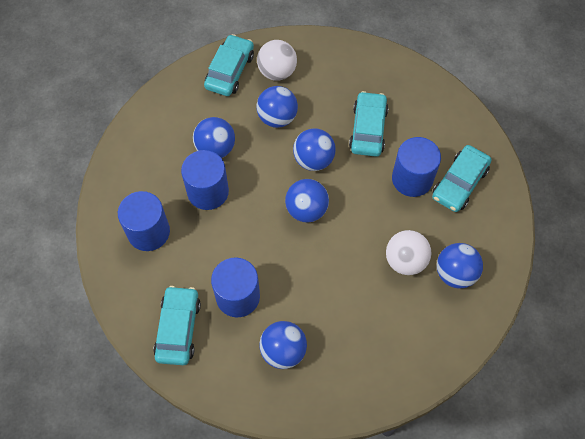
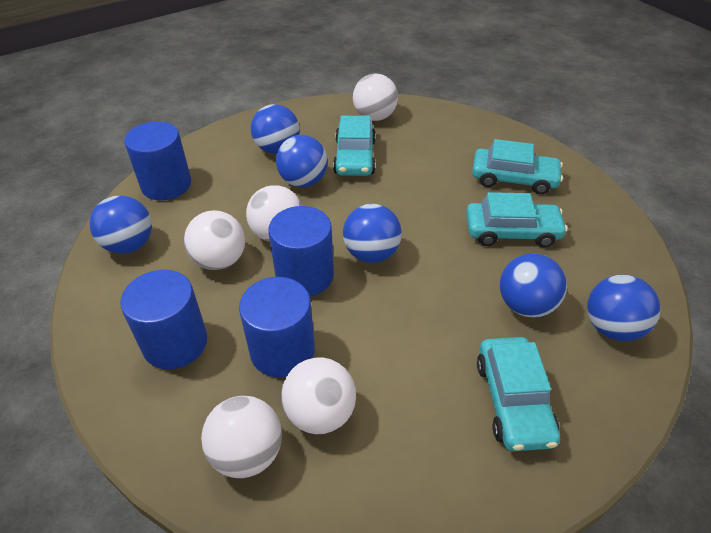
white ball: 2 -> 5

